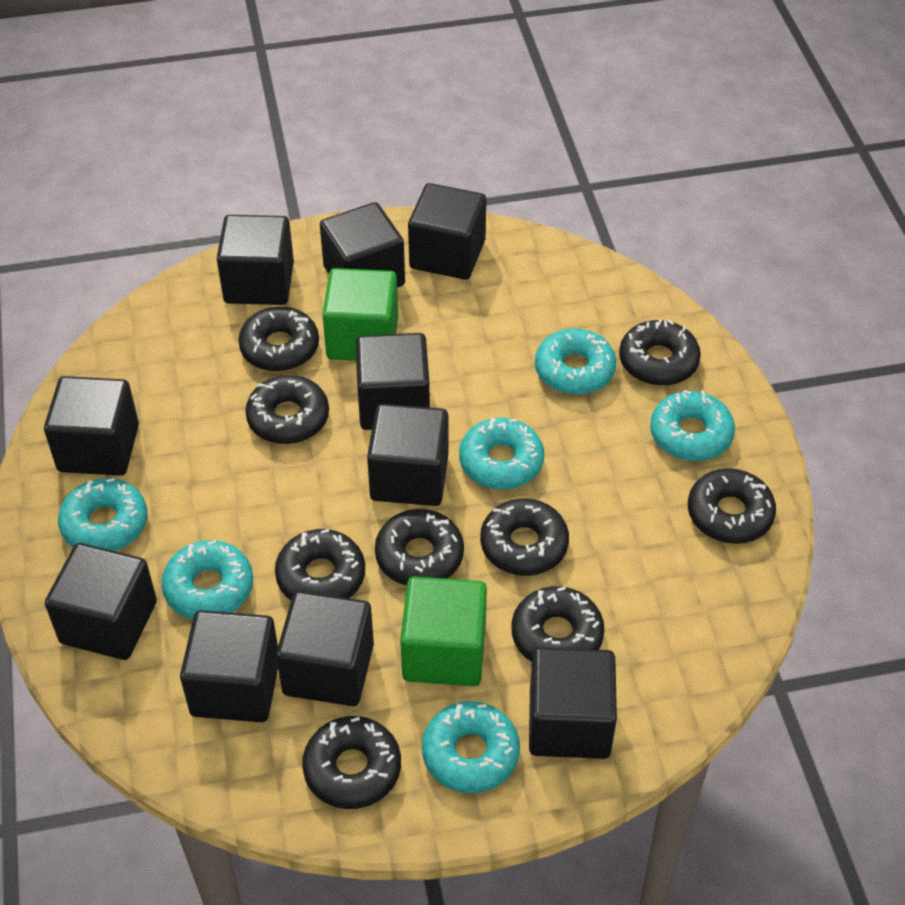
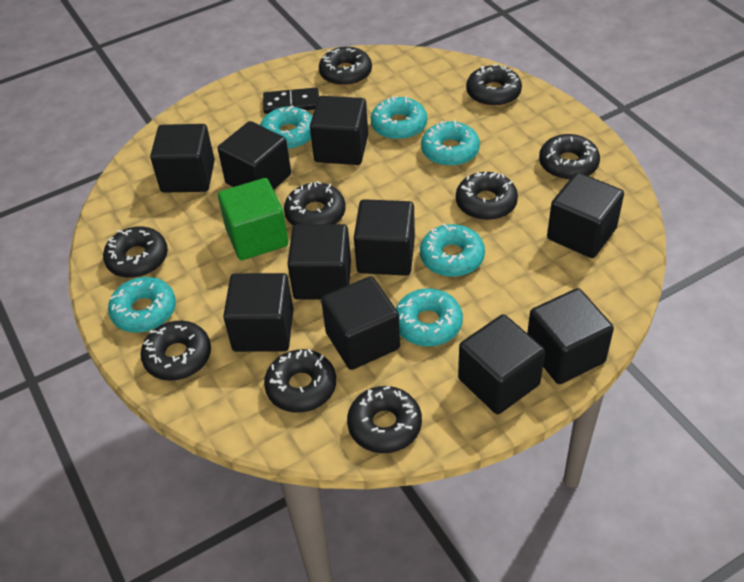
black domino: 0 -> 1
green cube: 2 -> 1

